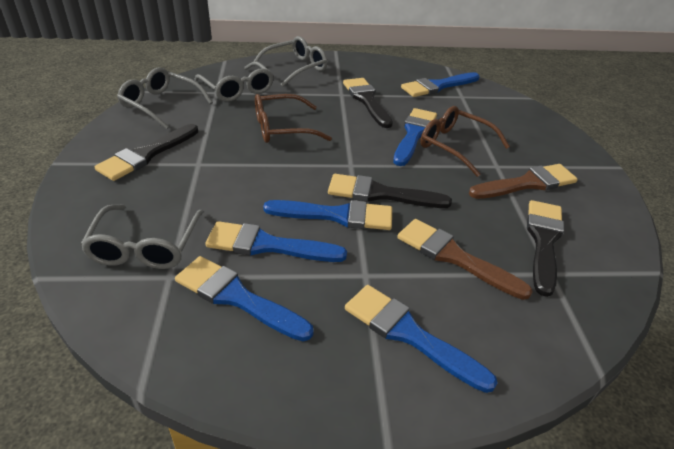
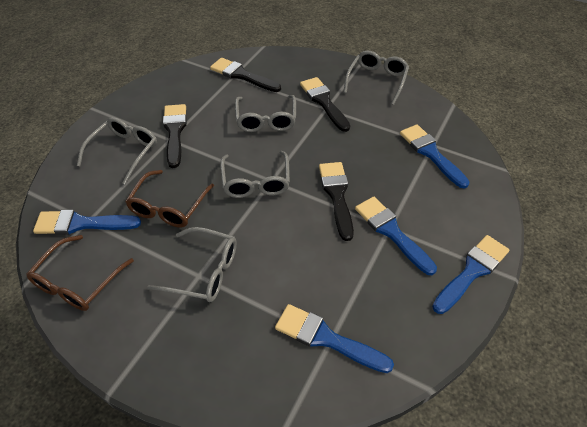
blue brush: 6 -> 5
brown brush: 2 -> 0
grey glasses: 4 -> 5

